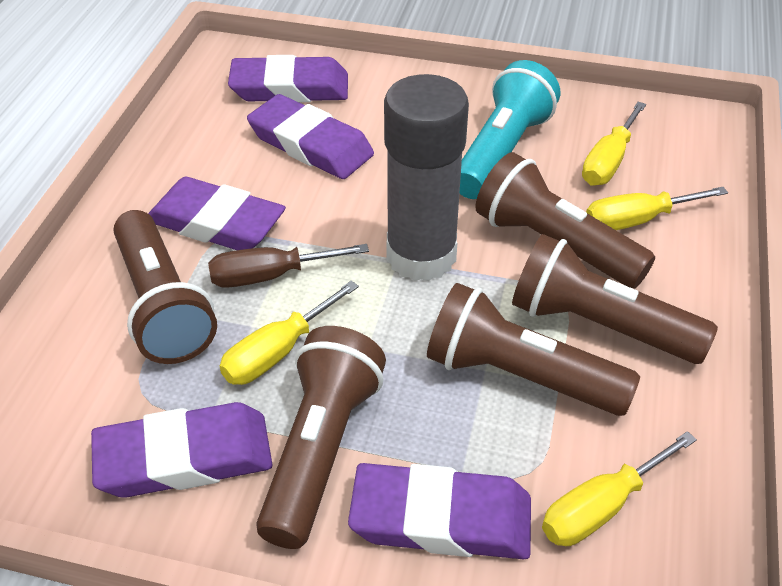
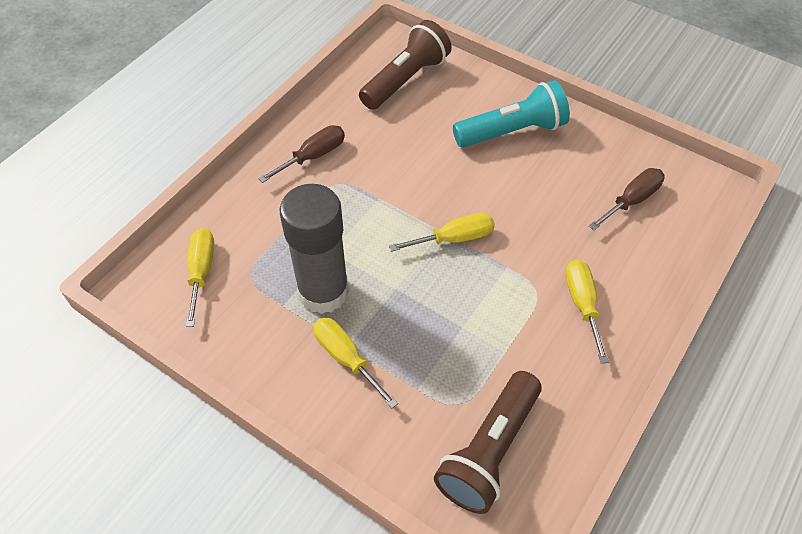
brown flashlight: 5 -> 2
brown screwdriver: 1 -> 2
purple eraser: 5 -> 0

